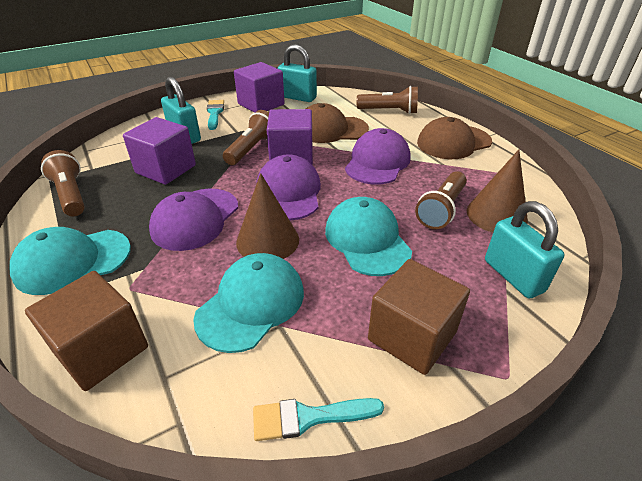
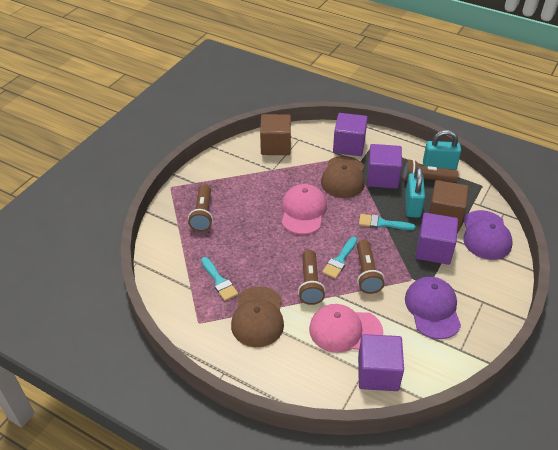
brown cone: 2 -> 0
pink cap: 0 -> 2
purple cap: 3 -> 2
purple cube: 3 -> 4
turquoise brush: 2 -> 3
turquoise cap: 3 -> 0
turquoise padlock: 3 -> 2

